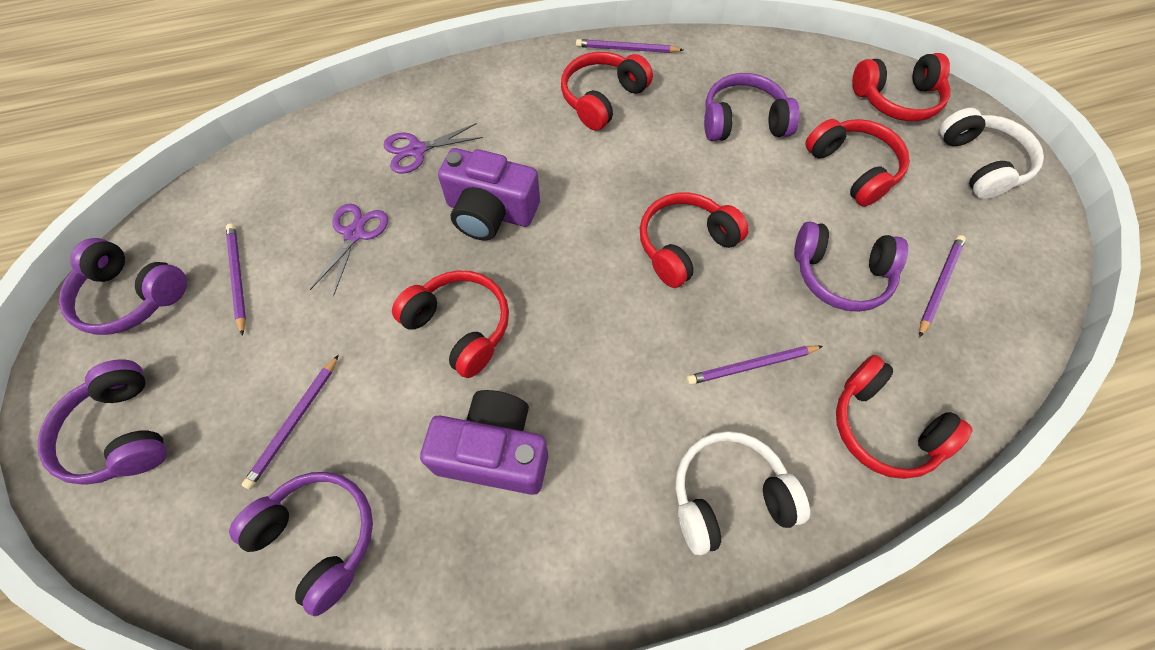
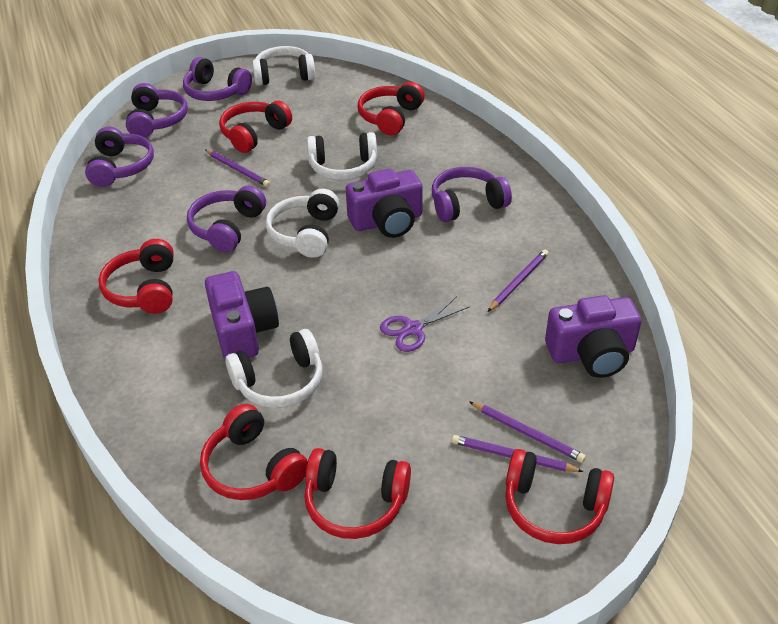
purple camera: 2 -> 3
purple pencil: 5 -> 4
purple scissors: 2 -> 1
white headphones: 2 -> 4

